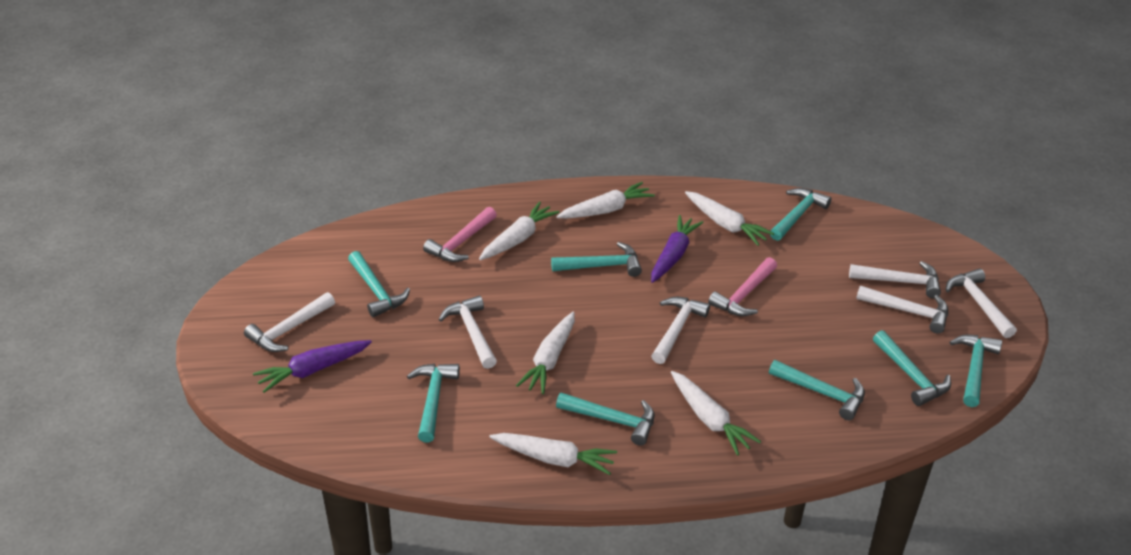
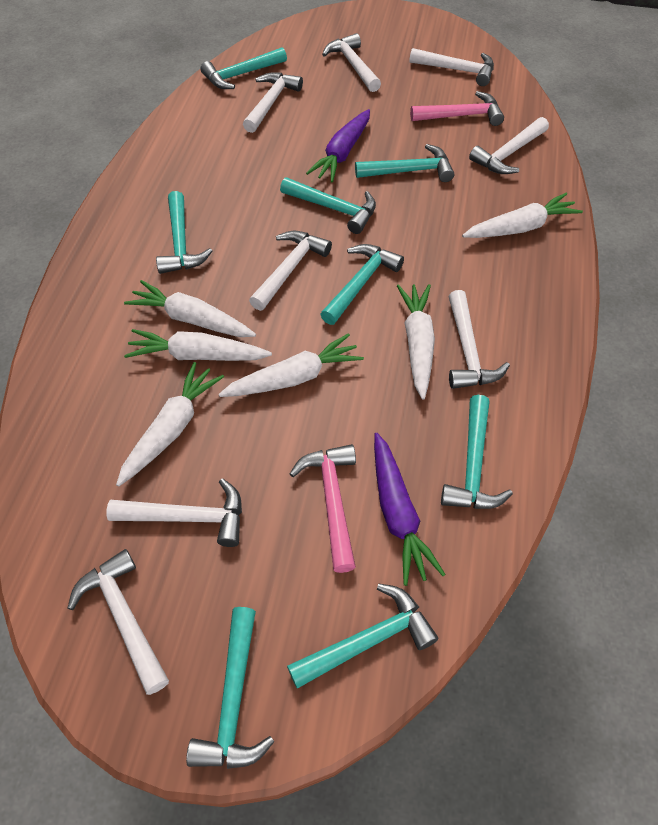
white hammer: 6 -> 8

